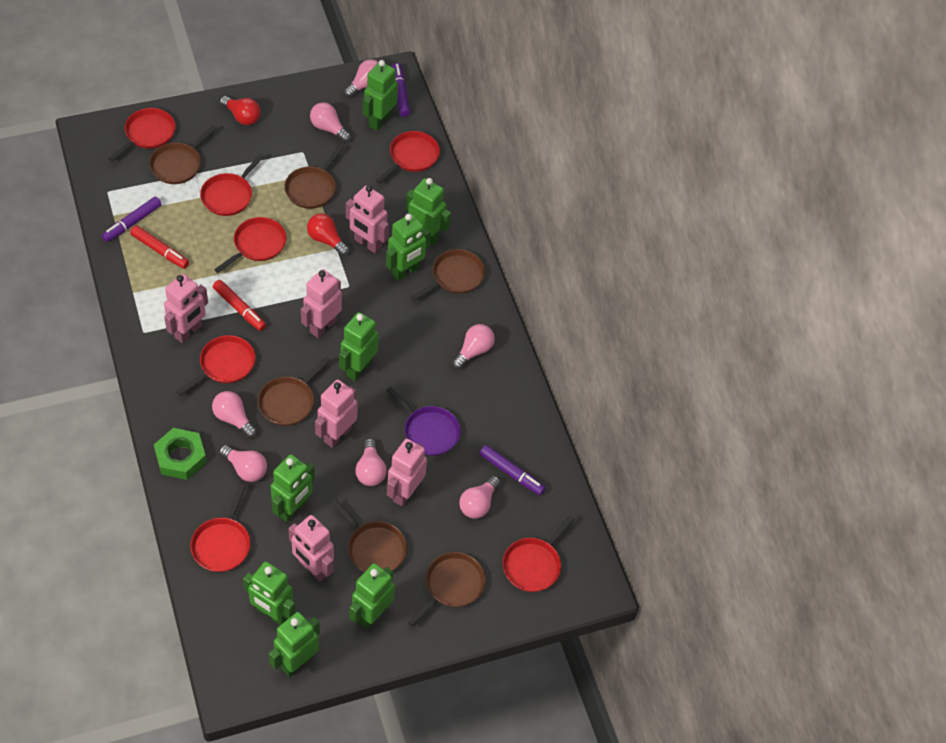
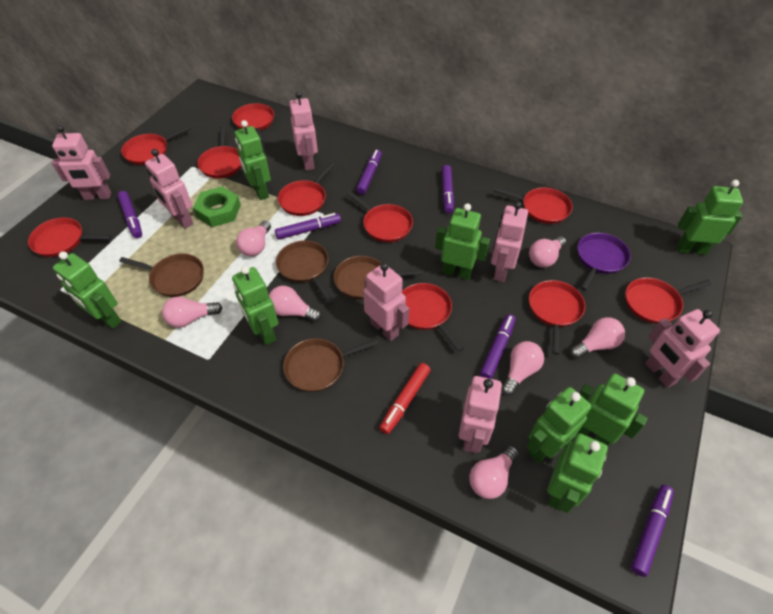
brown pan: 6 -> 4
pink robot: 6 -> 7
purple marker: 3 -> 6
red light bulb: 2 -> 0
red marker: 2 -> 1
red pan: 7 -> 10

